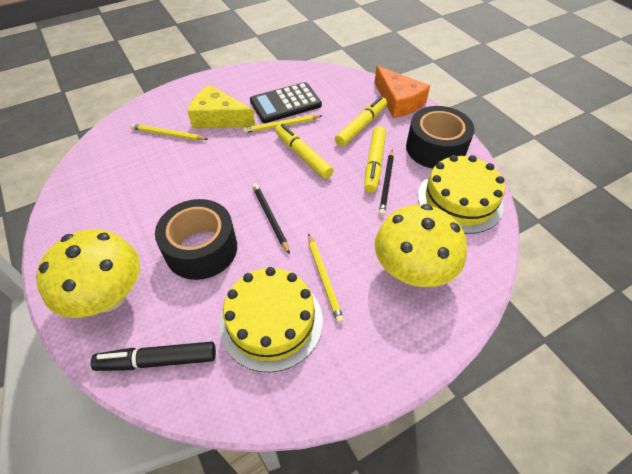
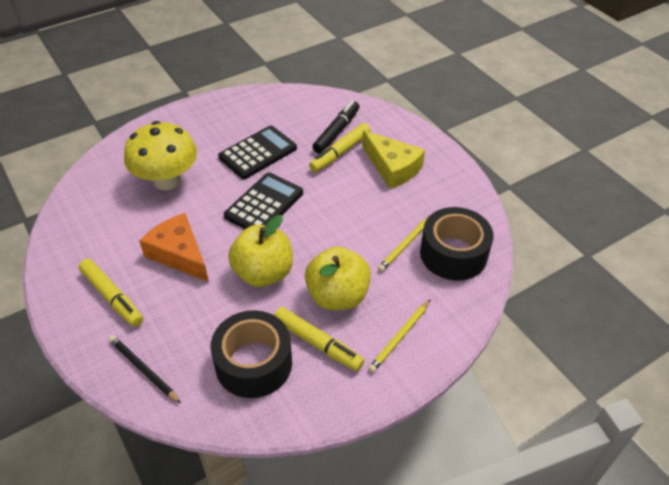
black calculator: 1 -> 2
black pencil: 2 -> 1
yellow apple: 0 -> 2
yellow cake: 2 -> 0
yellow mushroom: 2 -> 1
yellow pencil: 3 -> 2

